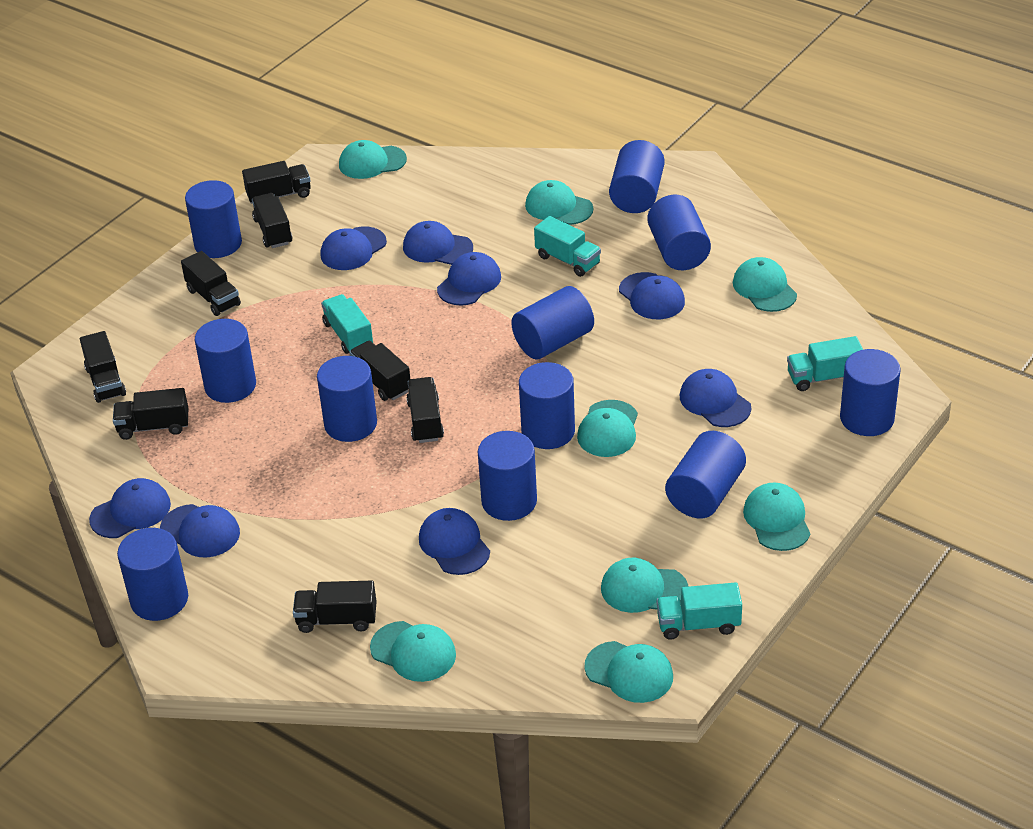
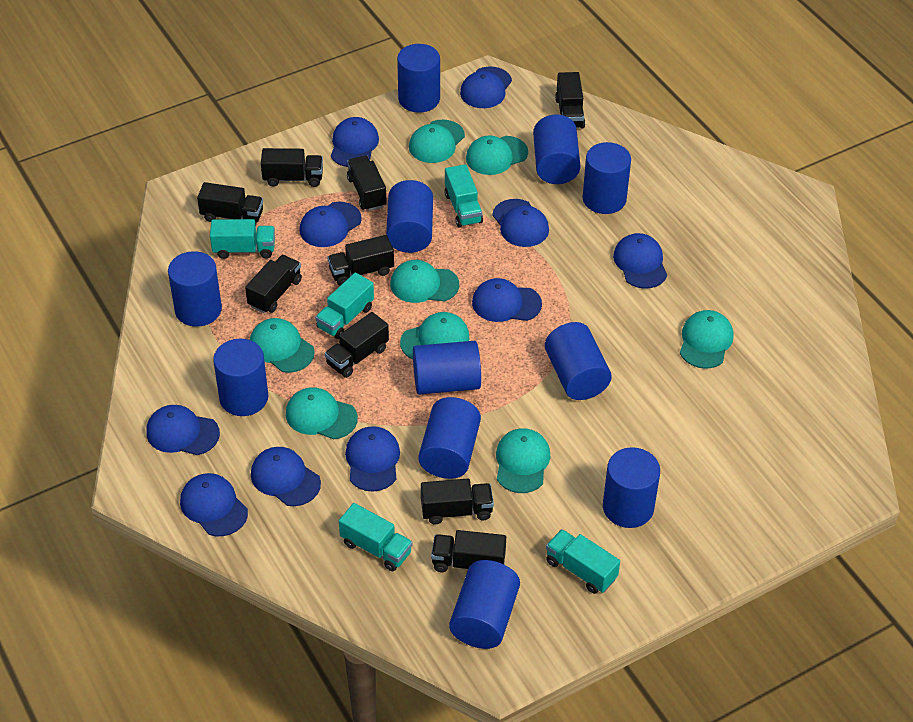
black truck: 8 -> 9
blue cap: 8 -> 10
turquoise truck: 4 -> 5

